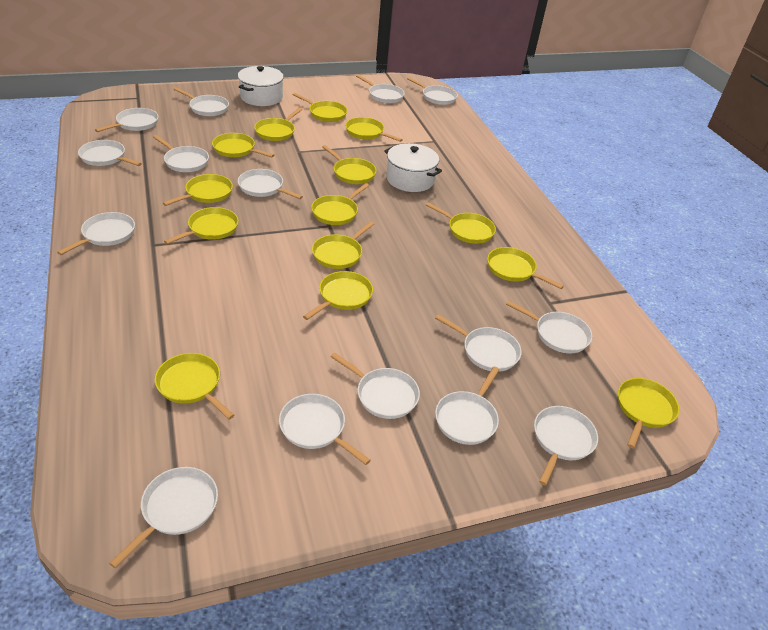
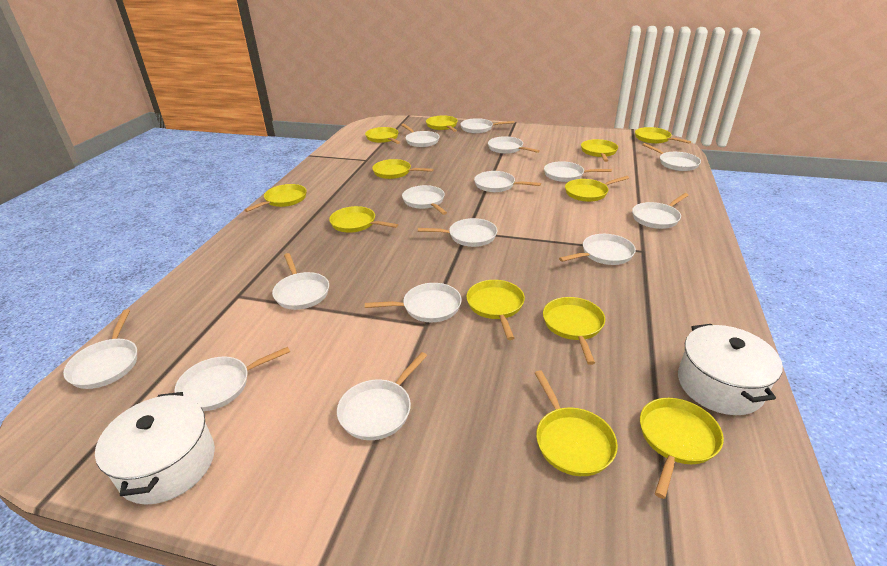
yellow pan: 14 -> 12

